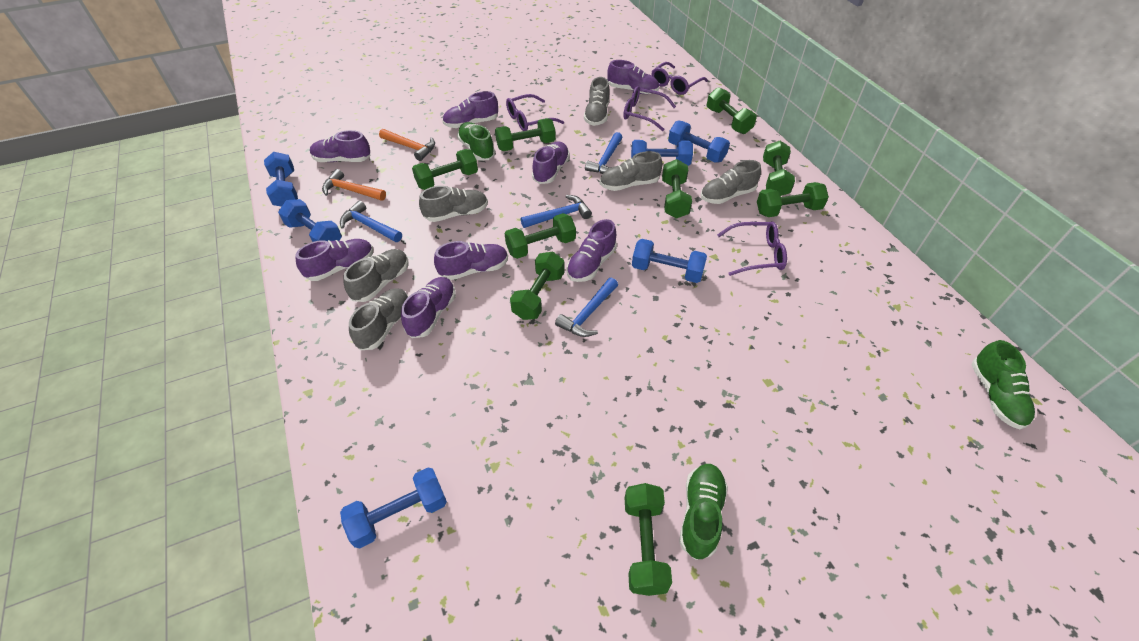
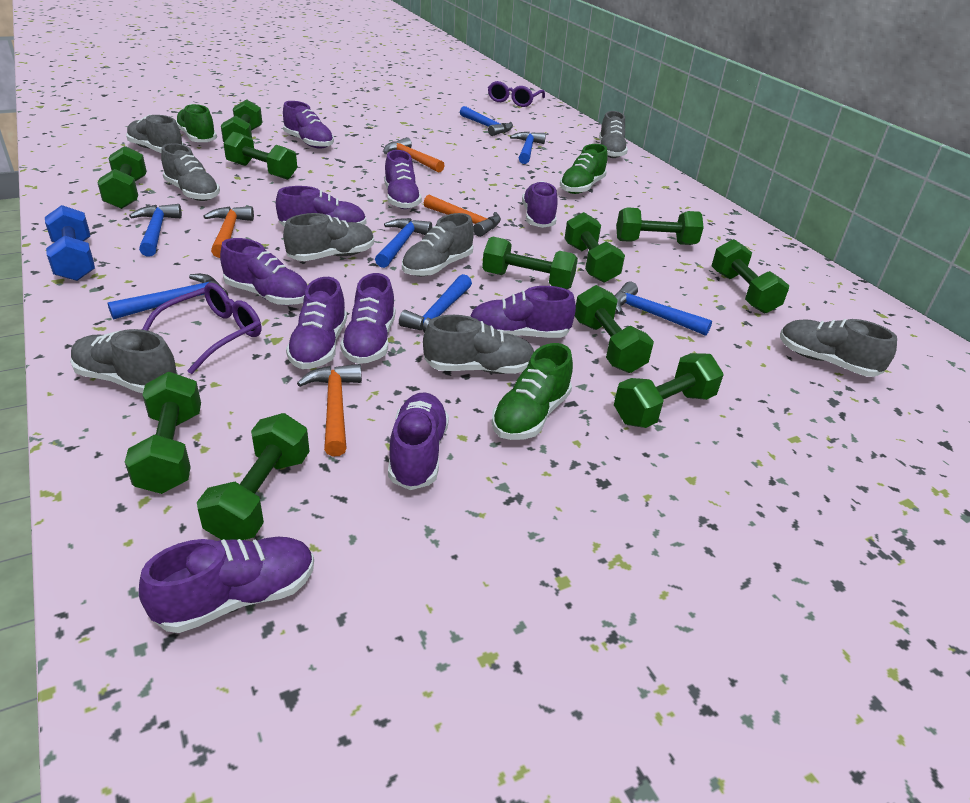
blue dumbbell: 6 -> 1
blue hammer: 4 -> 7
green dumbbell: 9 -> 11
grey shoe: 6 -> 8
orange hammer: 2 -> 4
purple glasses: 4 -> 2
purple shoe: 8 -> 10

